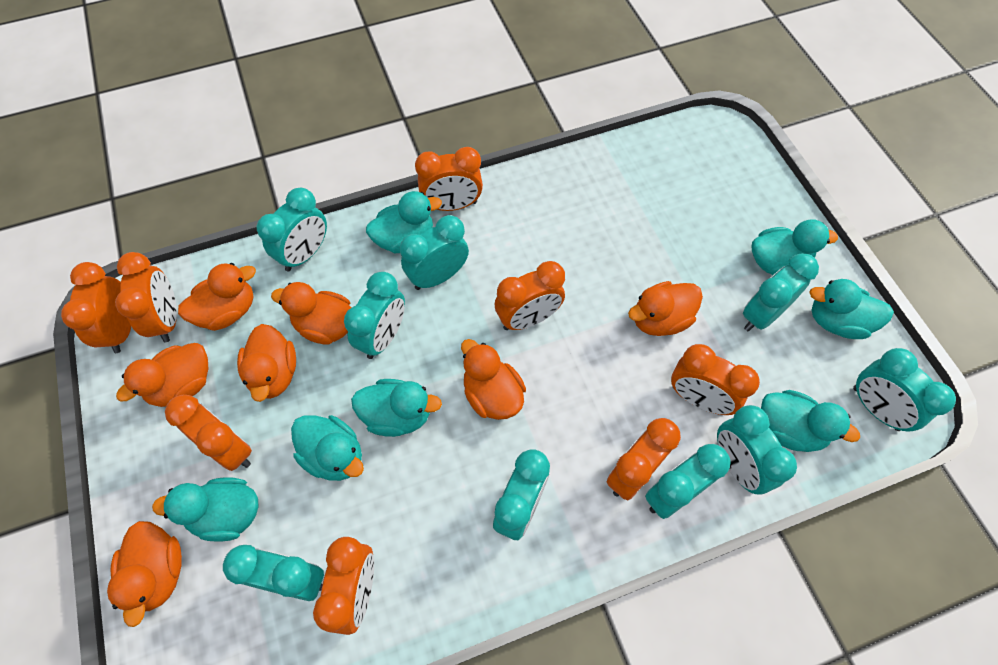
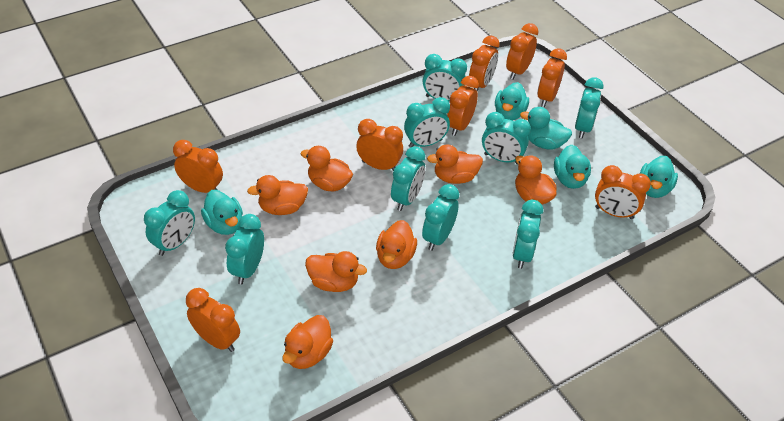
turquoise duck: 7 -> 5

